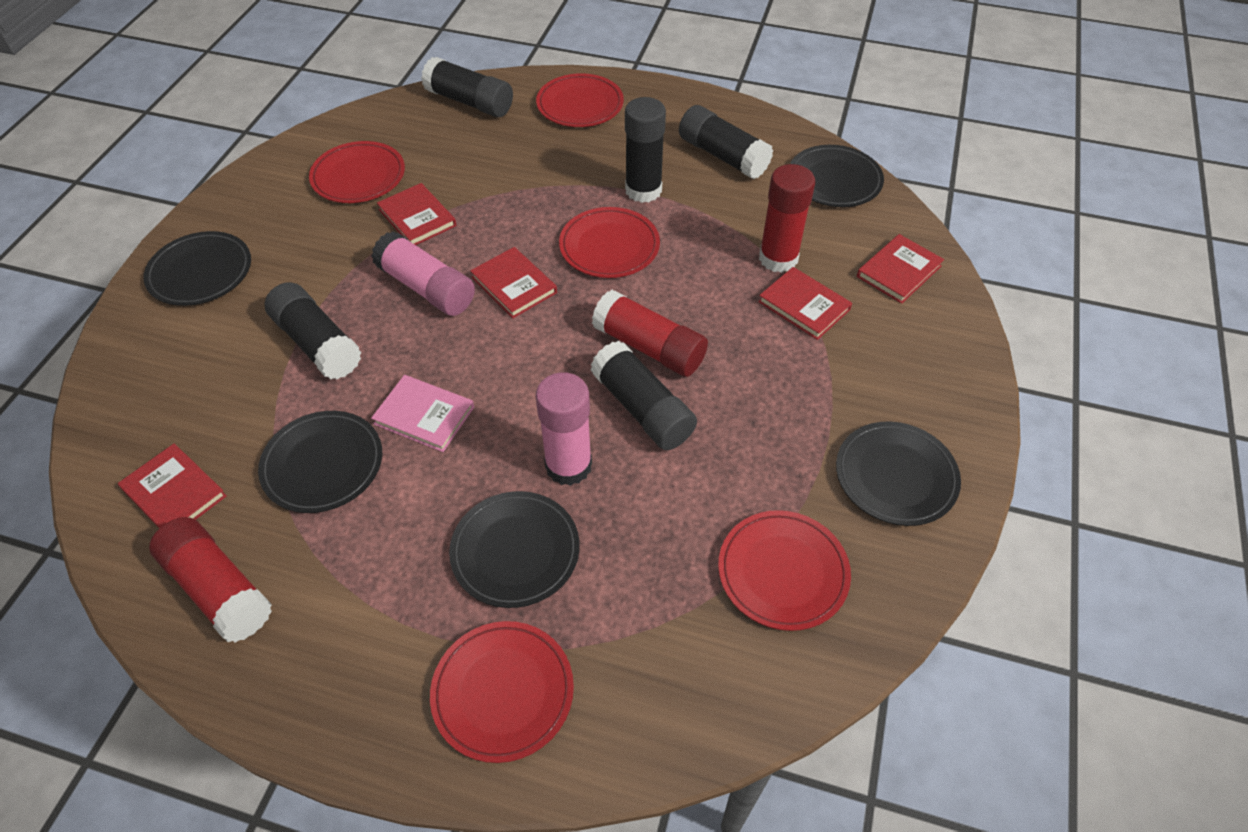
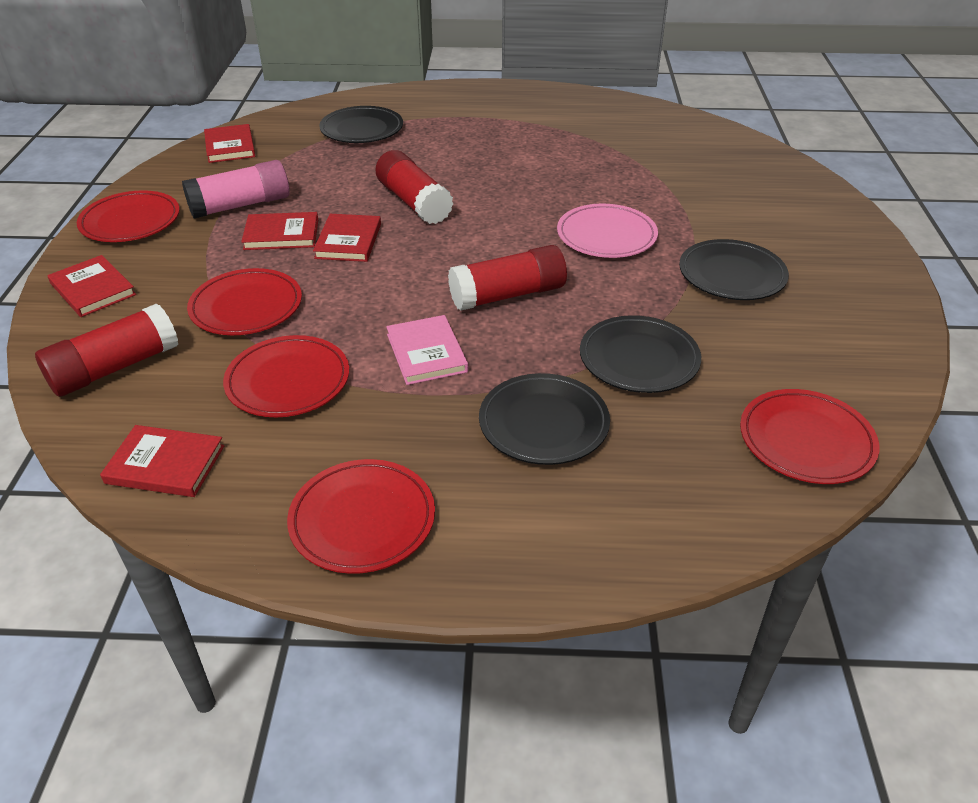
black glue stick: 5 -> 0
black plate: 5 -> 4
pink glue stick: 2 -> 1
pink plate: 0 -> 1

